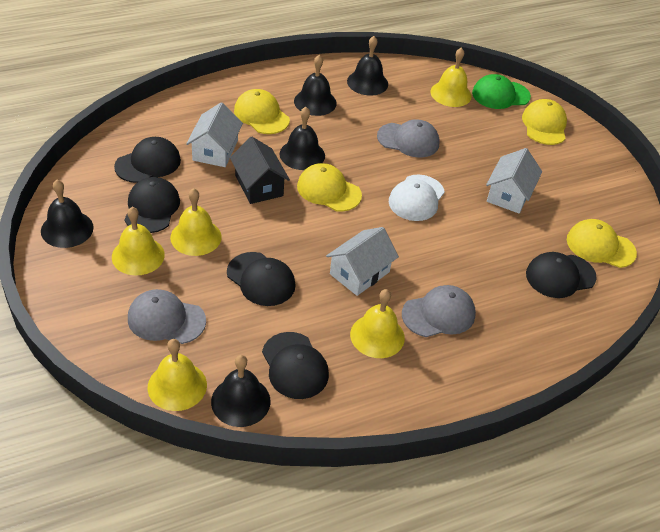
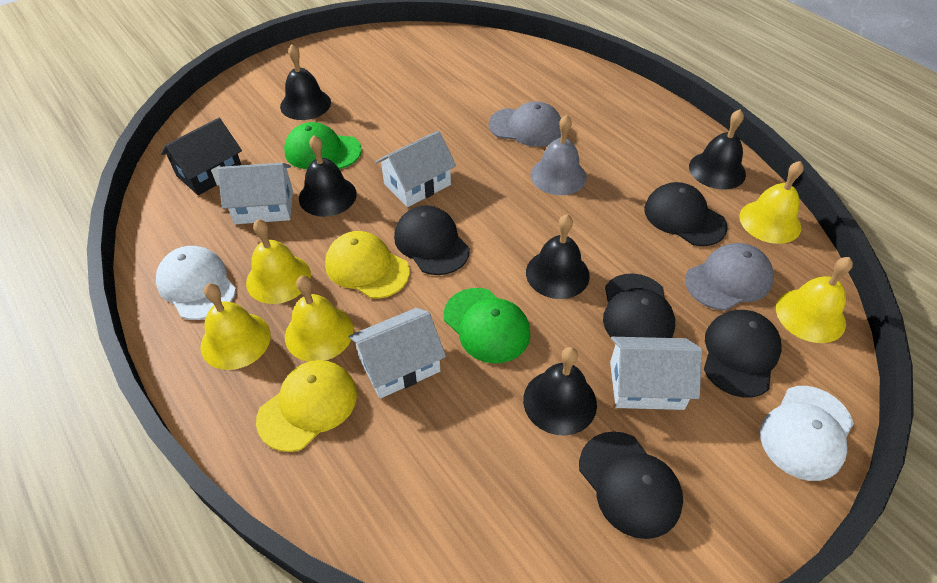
green cap: 1 -> 2
grey bell: 0 -> 1
grey cap: 3 -> 2
white cap: 1 -> 2
white house: 3 -> 4
yellow cap: 4 -> 2

